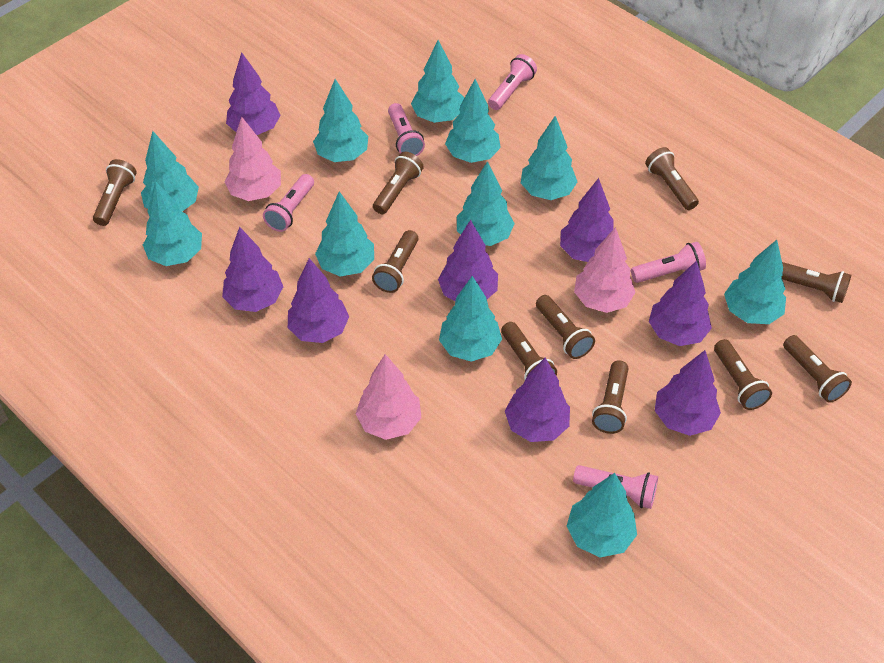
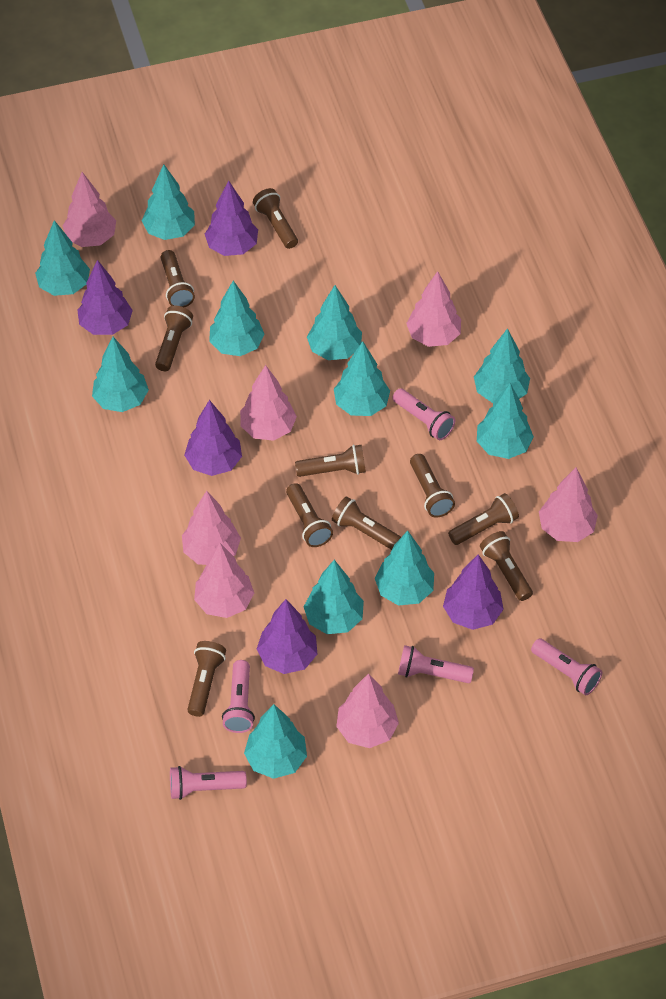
pink tree: 3 -> 7
purple tree: 8 -> 5

